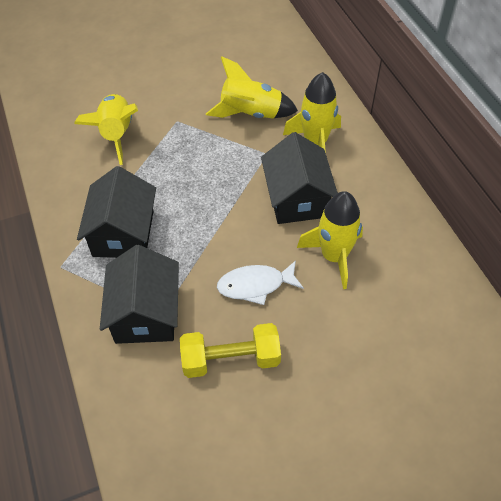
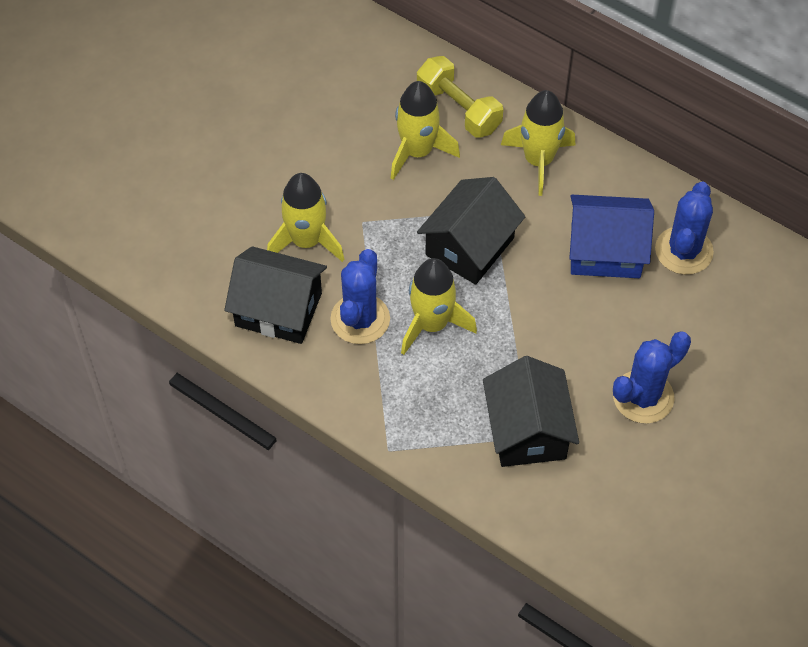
blue cactus: 0 -> 3
blue house: 0 -> 1
white fish: 1 -> 0

